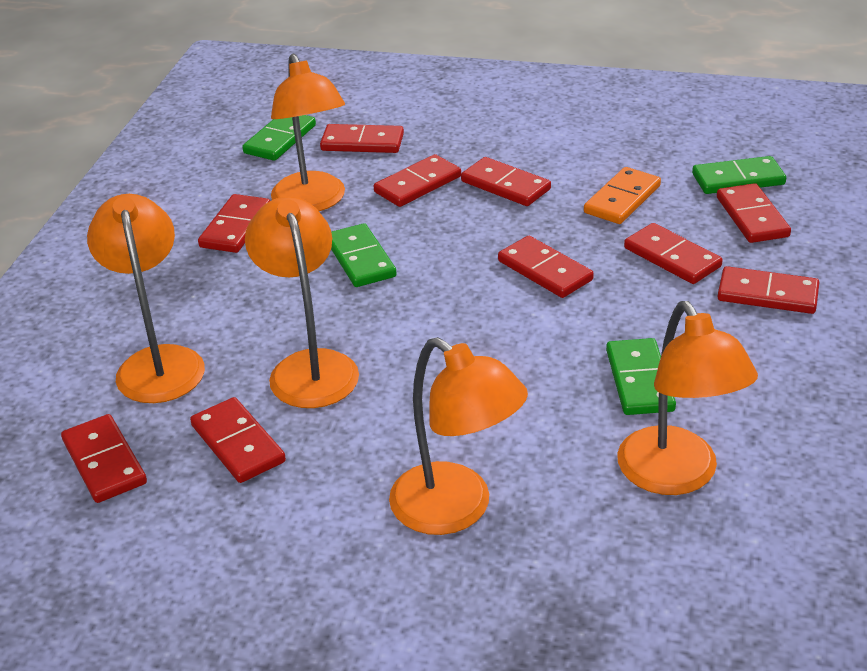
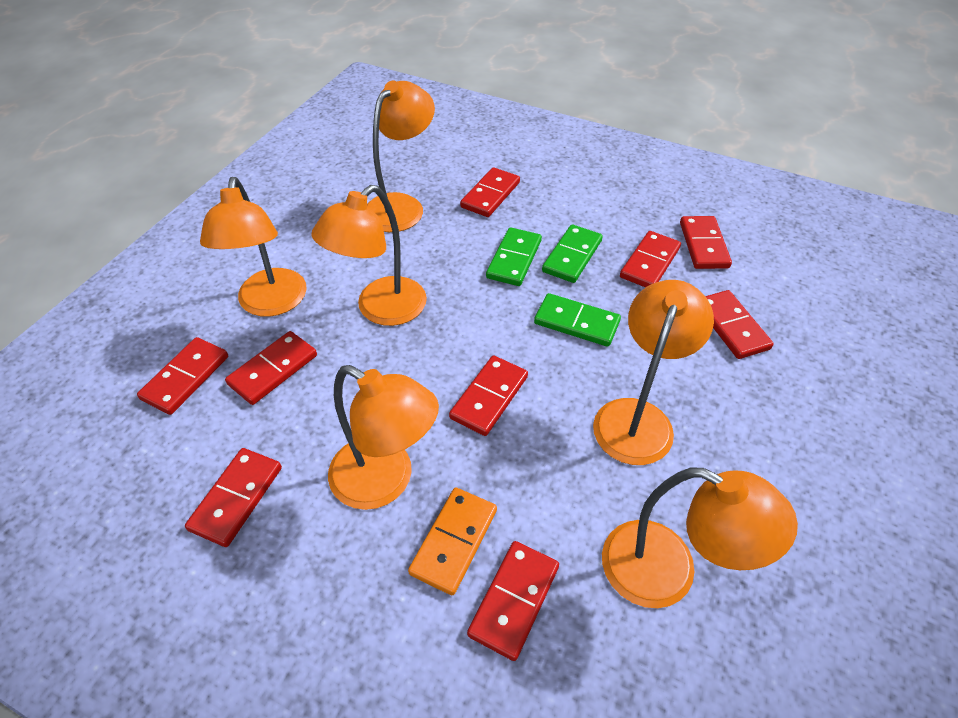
green domino: 4 -> 3
orange lamp: 5 -> 6
red domino: 10 -> 9

